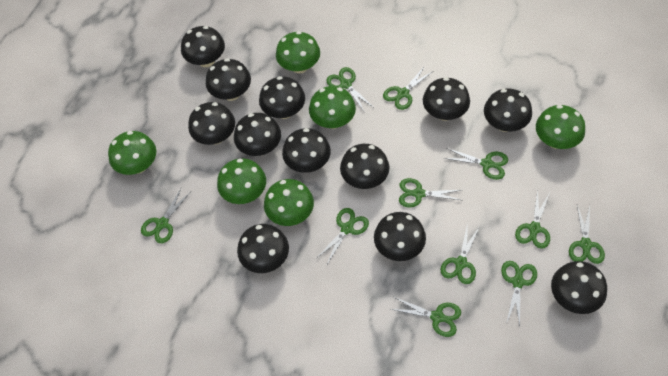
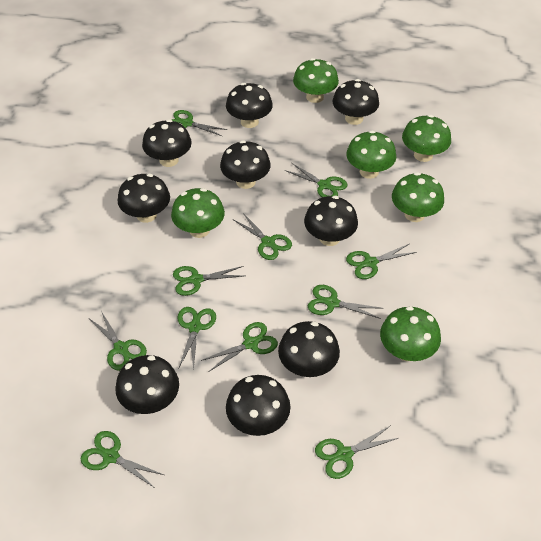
black mushroom: 12 -> 9

